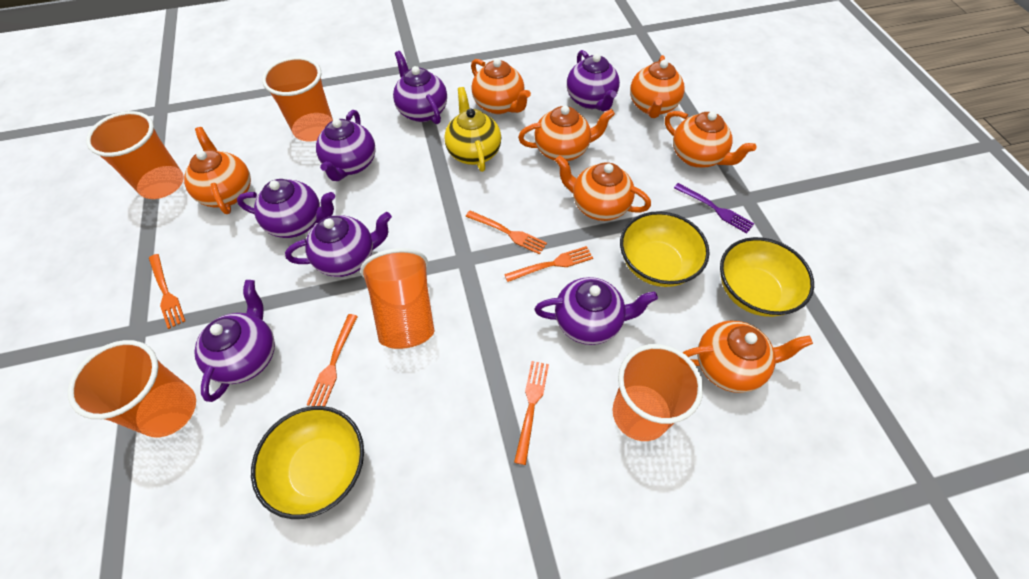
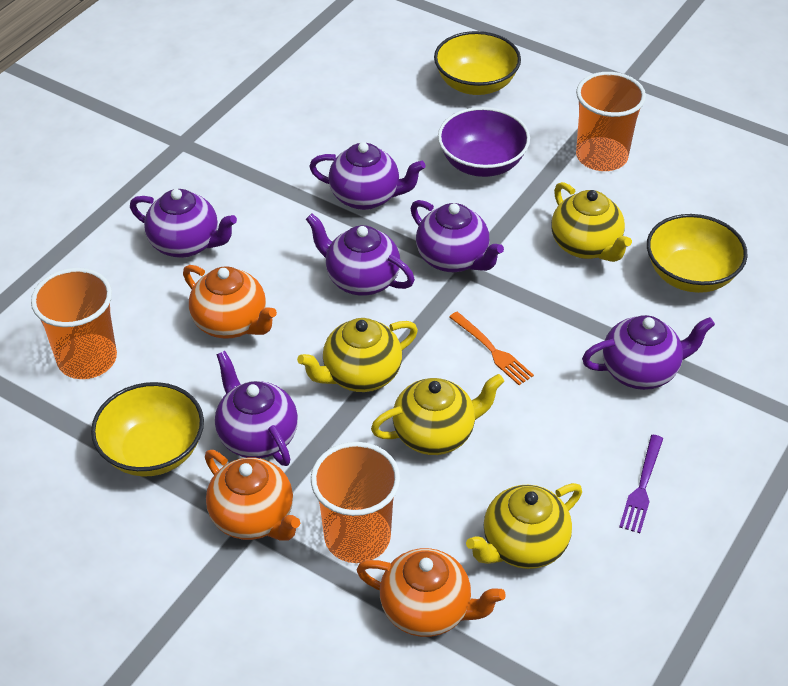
orange cup: 5 -> 3
orange fork: 5 -> 1
orange teapot: 7 -> 3
purple bowl: 0 -> 1
purple teapot: 7 -> 6
yellow teapot: 1 -> 4

